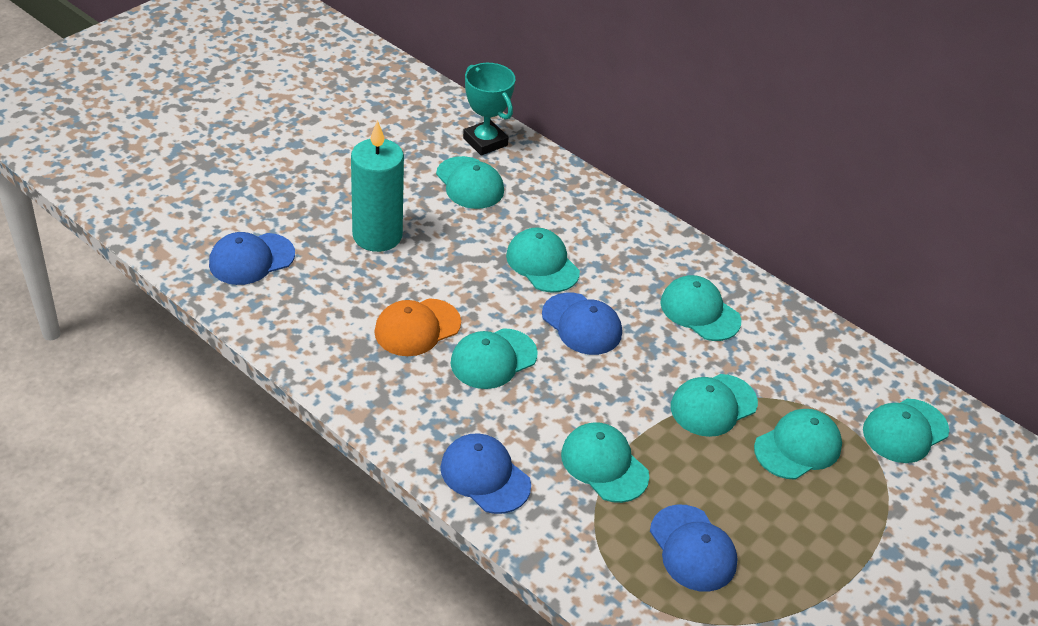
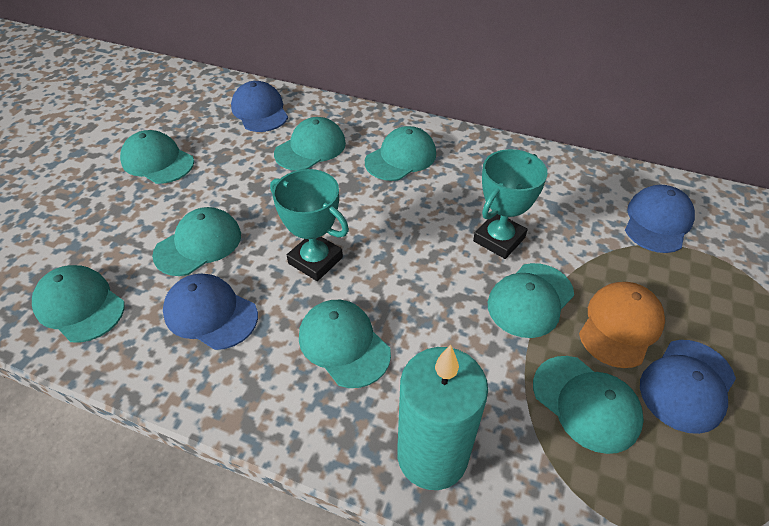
turquoise trophy: 1 -> 2

